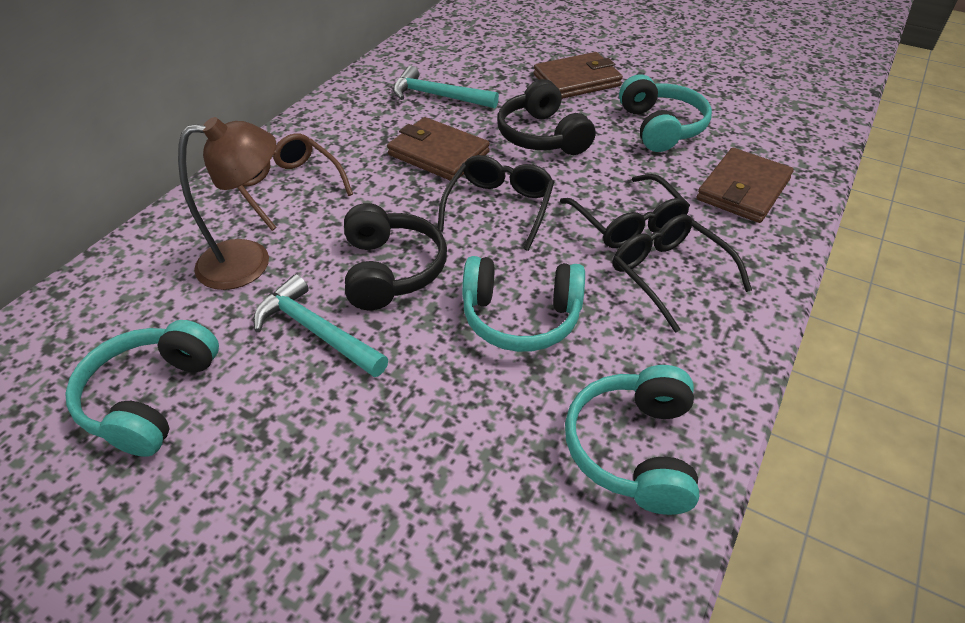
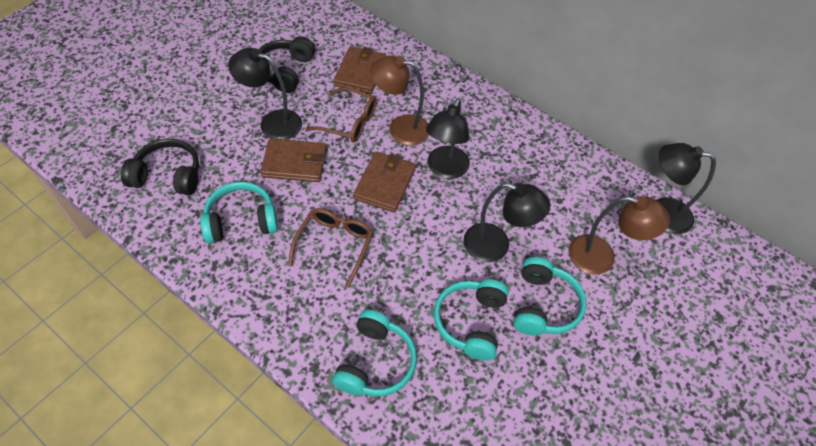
black glasses: 3 -> 0
black lamp: 0 -> 4
brown glasses: 1 -> 2
brown lamp: 1 -> 2
turquoise hammer: 2 -> 0

